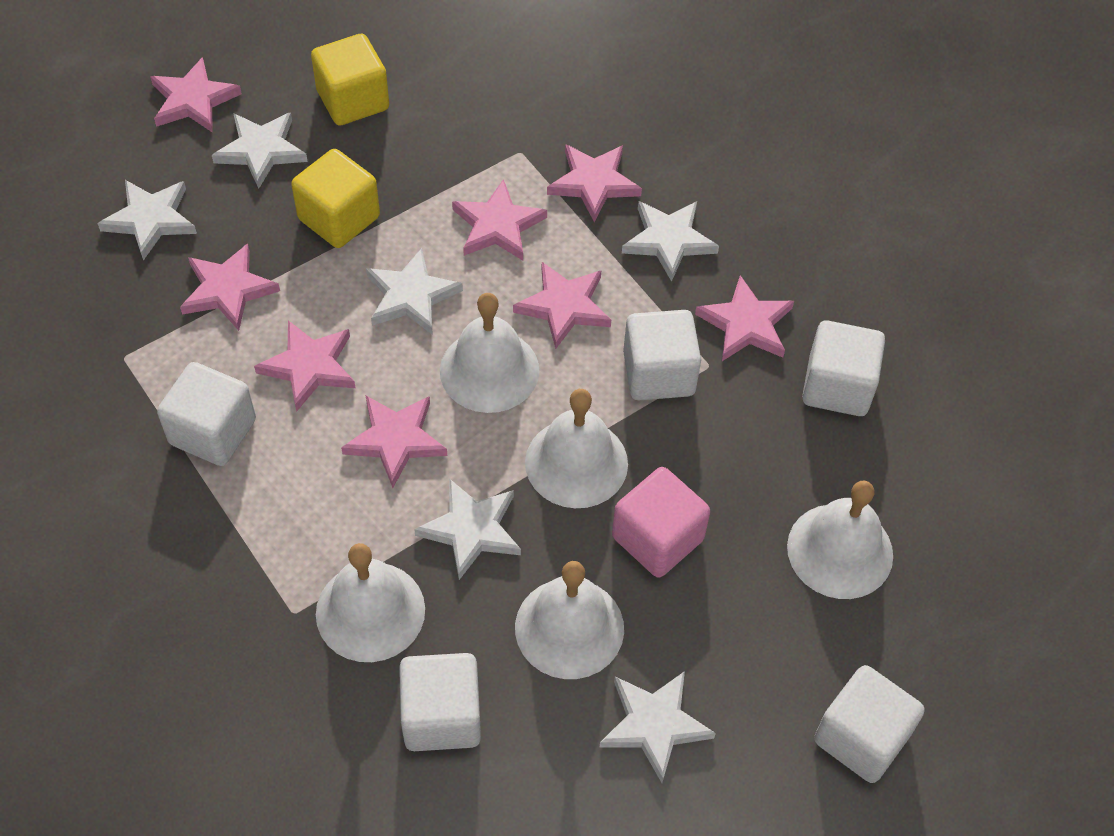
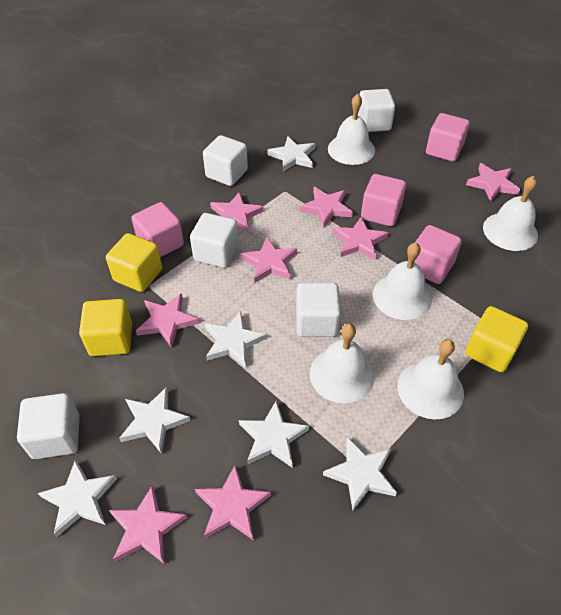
pink cube: 1 -> 4
yellow cube: 2 -> 3

